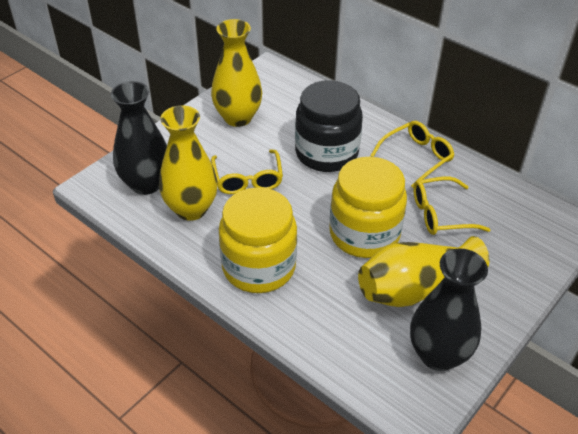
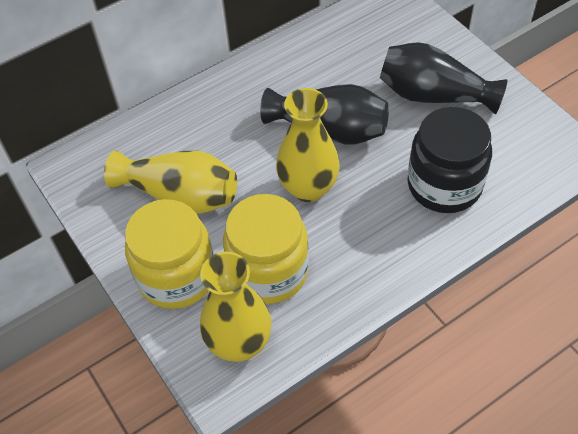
yellow glasses: 3 -> 0

